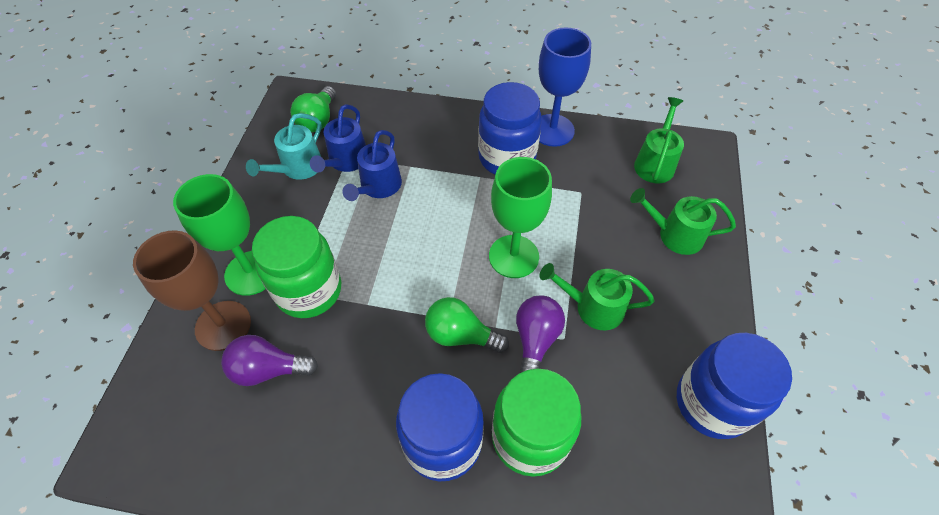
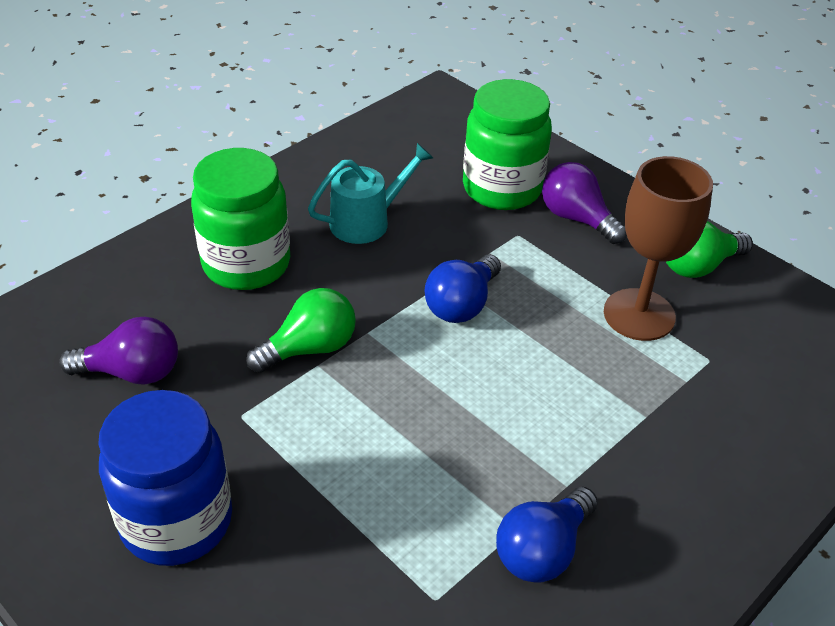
blue goblet: 1 -> 0
blue jar: 3 -> 1
blue light bulb: 0 -> 2
blue watering can: 2 -> 0
green goblet: 2 -> 0
green watering can: 3 -> 0

